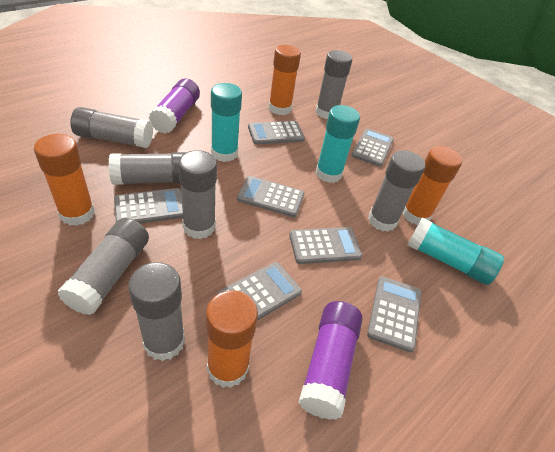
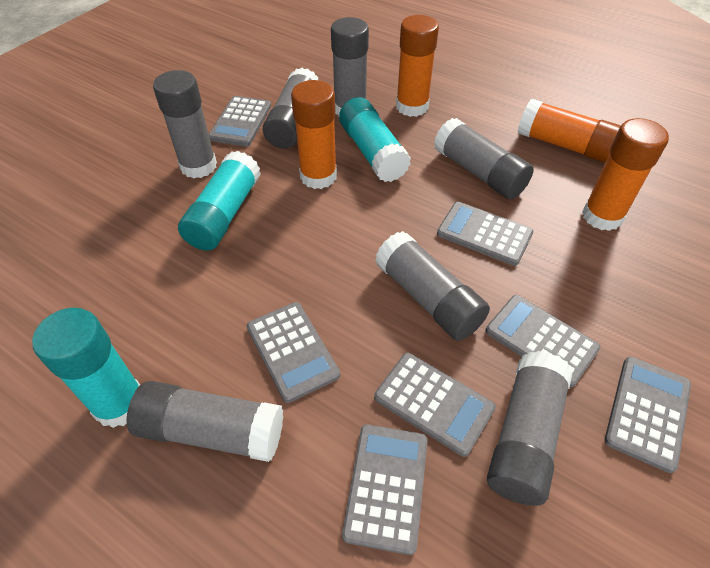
purple glue stick: 2 -> 0

